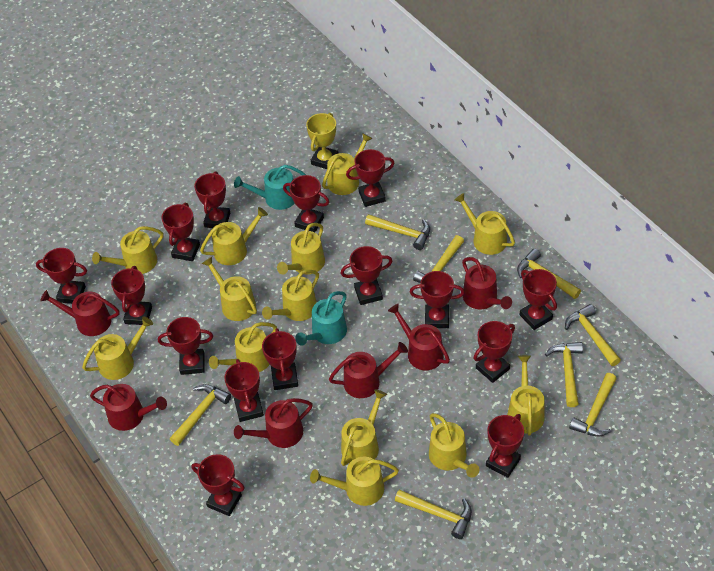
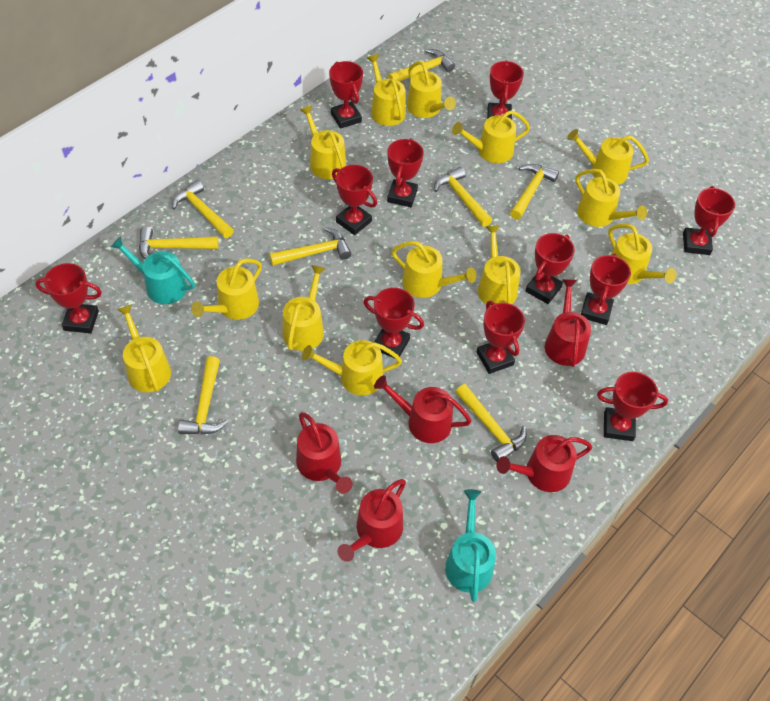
red trophy: 15 -> 11
red watering can: 6 -> 5
yellow trophy: 1 -> 0

